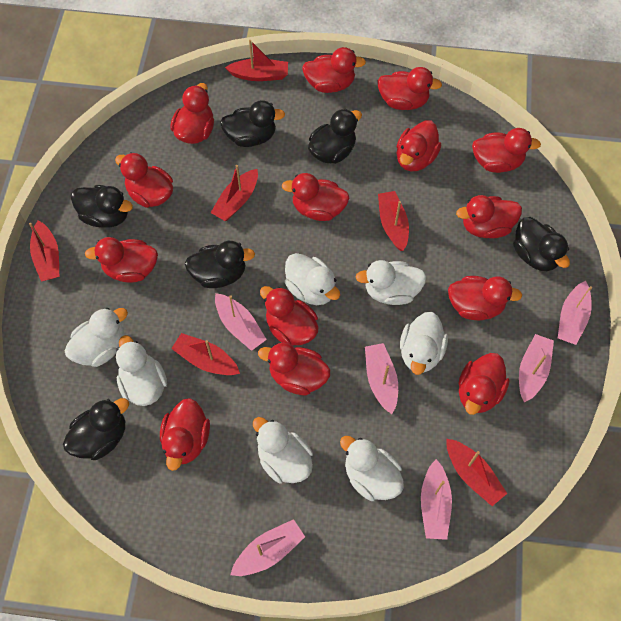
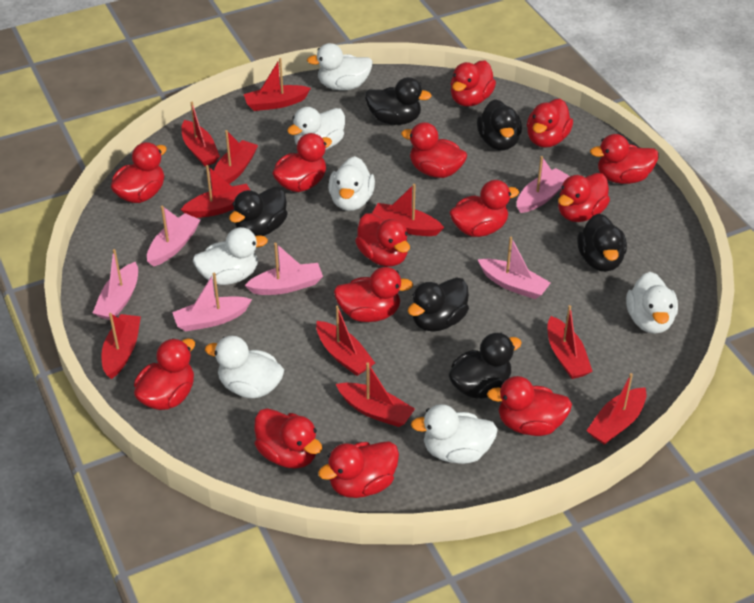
red boat: 6 -> 10

